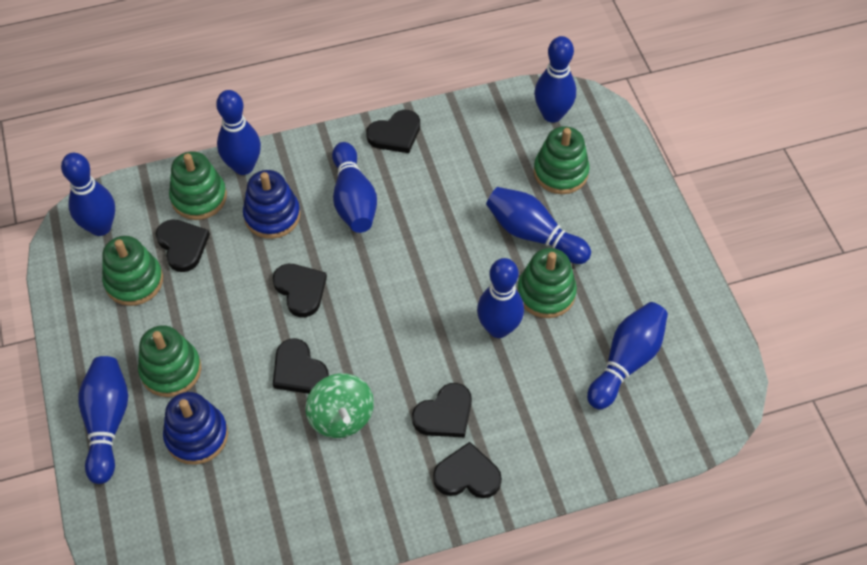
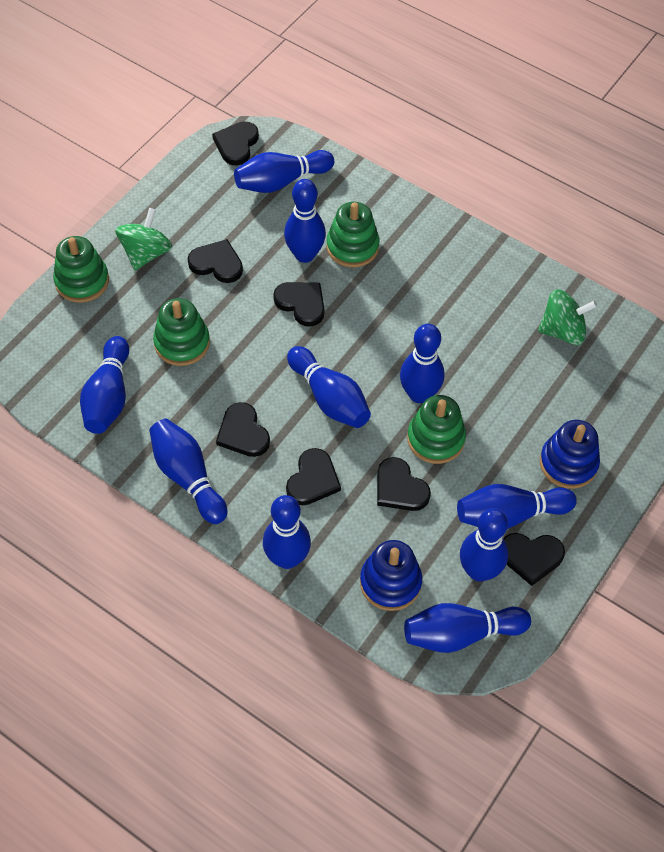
black heart: 6 -> 7
blue bowling pin: 8 -> 10
green spinning top: 1 -> 2
green stacking toy: 5 -> 4

